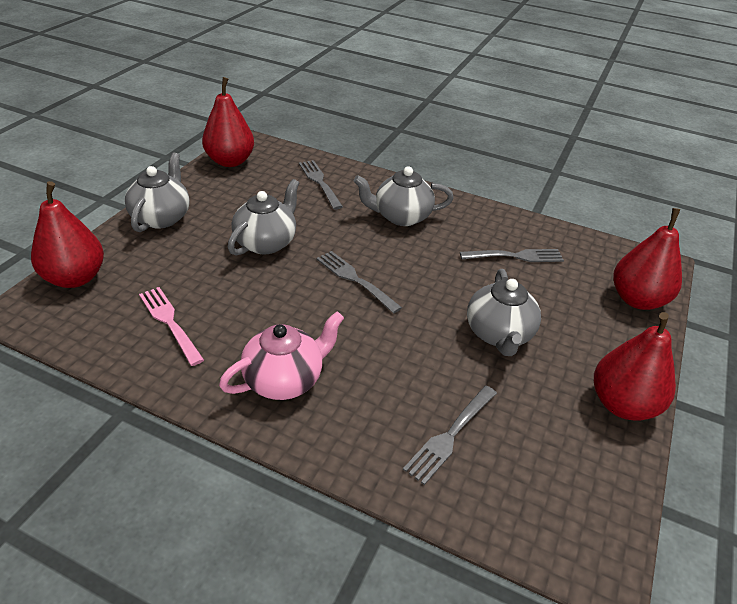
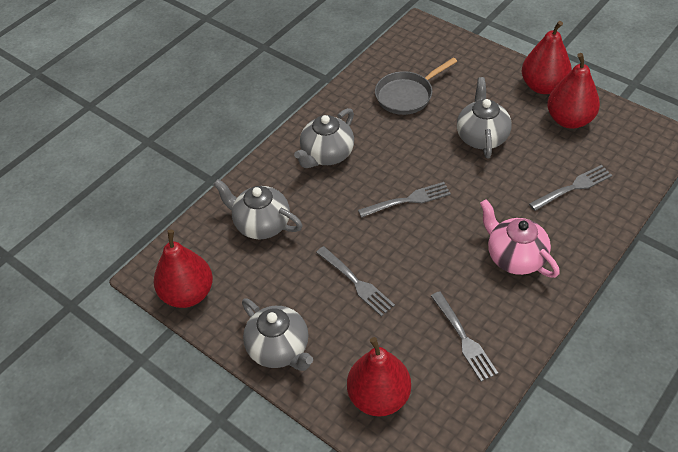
grey pan: 0 -> 1
pink fork: 1 -> 0

